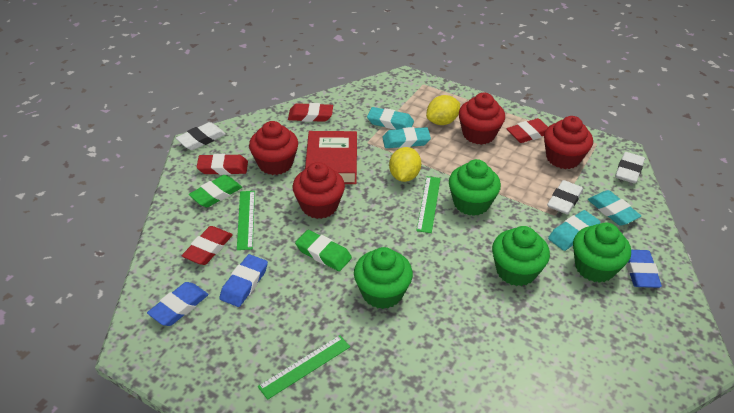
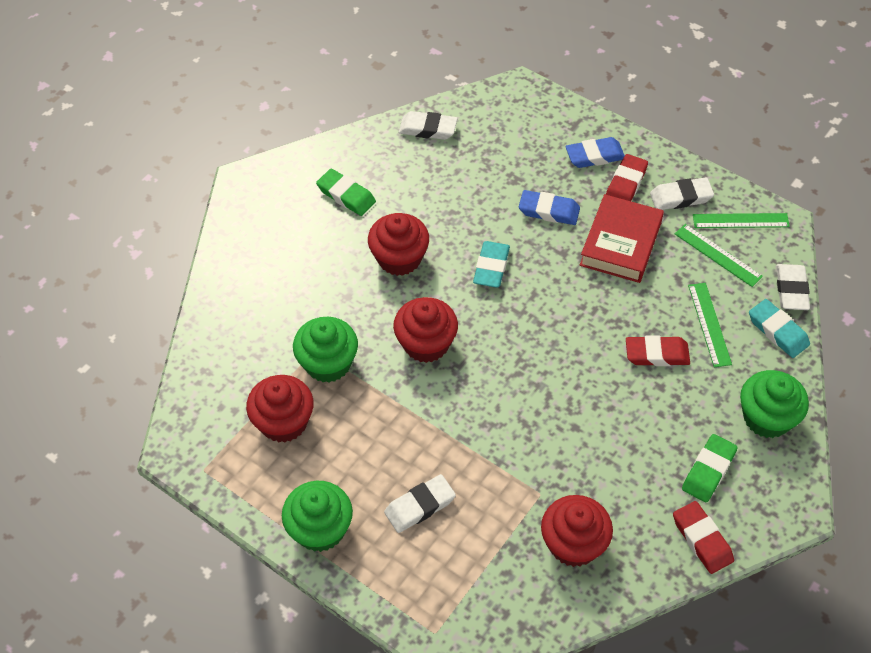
blue eraser: 3 -> 2
green cupcake: 4 -> 3
red eraser: 4 -> 3
turquoise eraser: 4 -> 2
white eraser: 3 -> 4
yellow lemon: 2 -> 0

